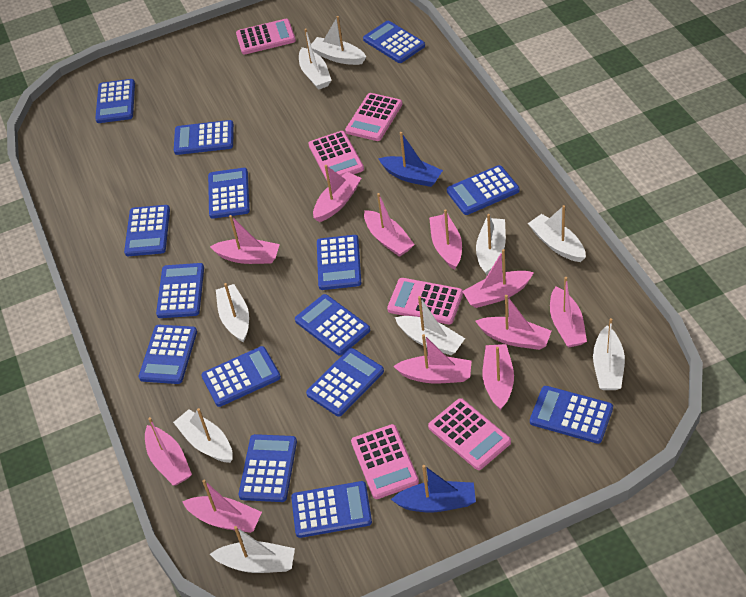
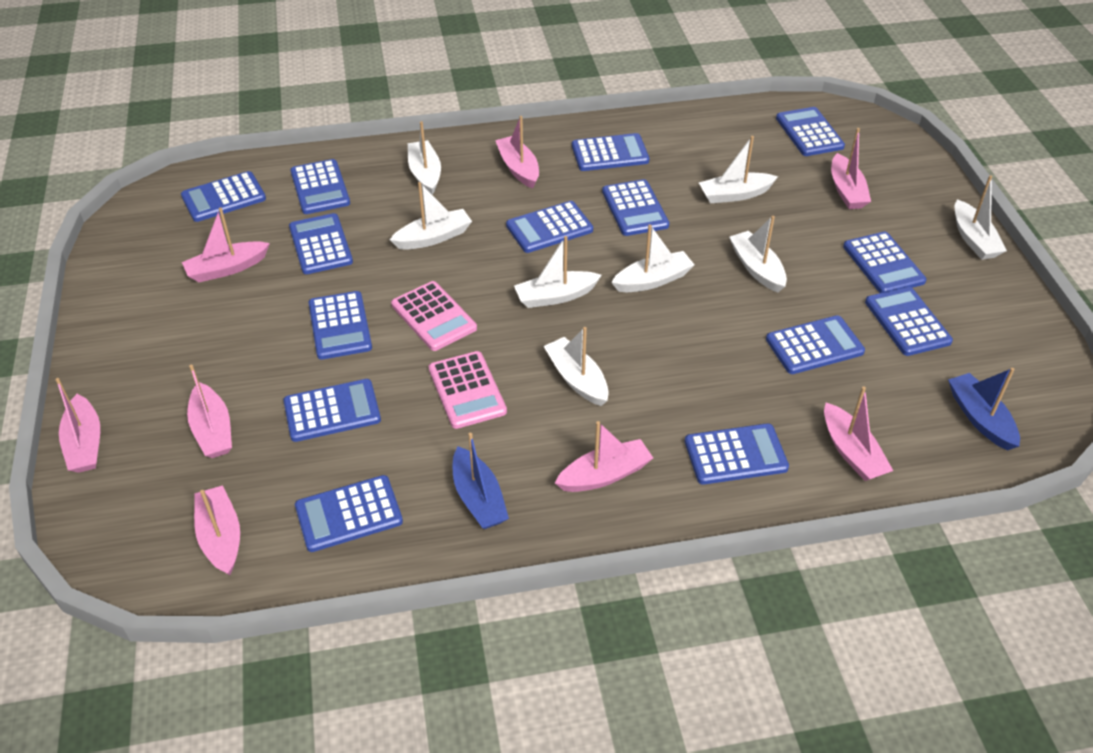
blue calculator: 15 -> 14
pink boat: 11 -> 8
pink calculator: 6 -> 2
white boat: 9 -> 8

